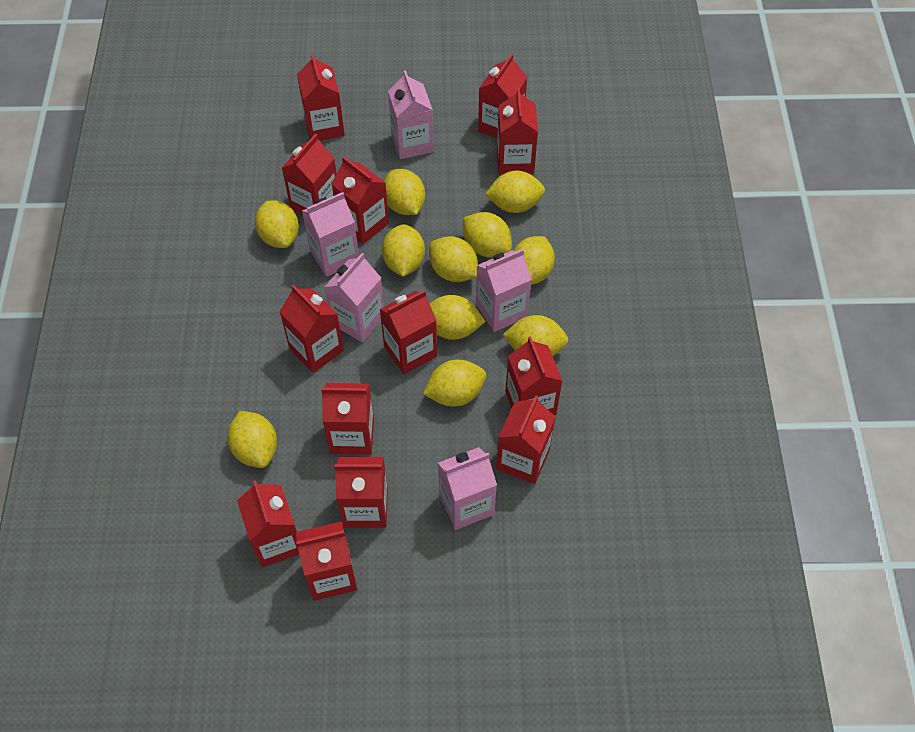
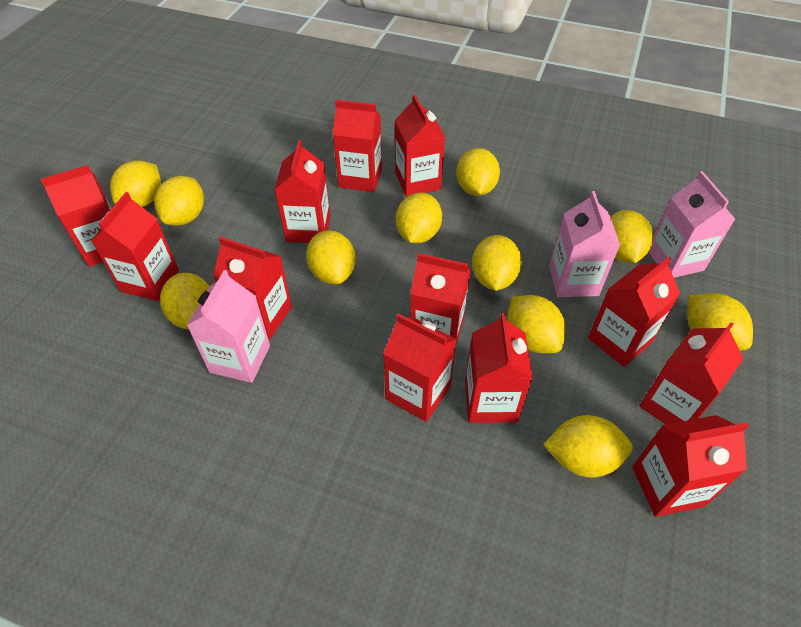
pink carton: 5 -> 3
red carton: 13 -> 12

